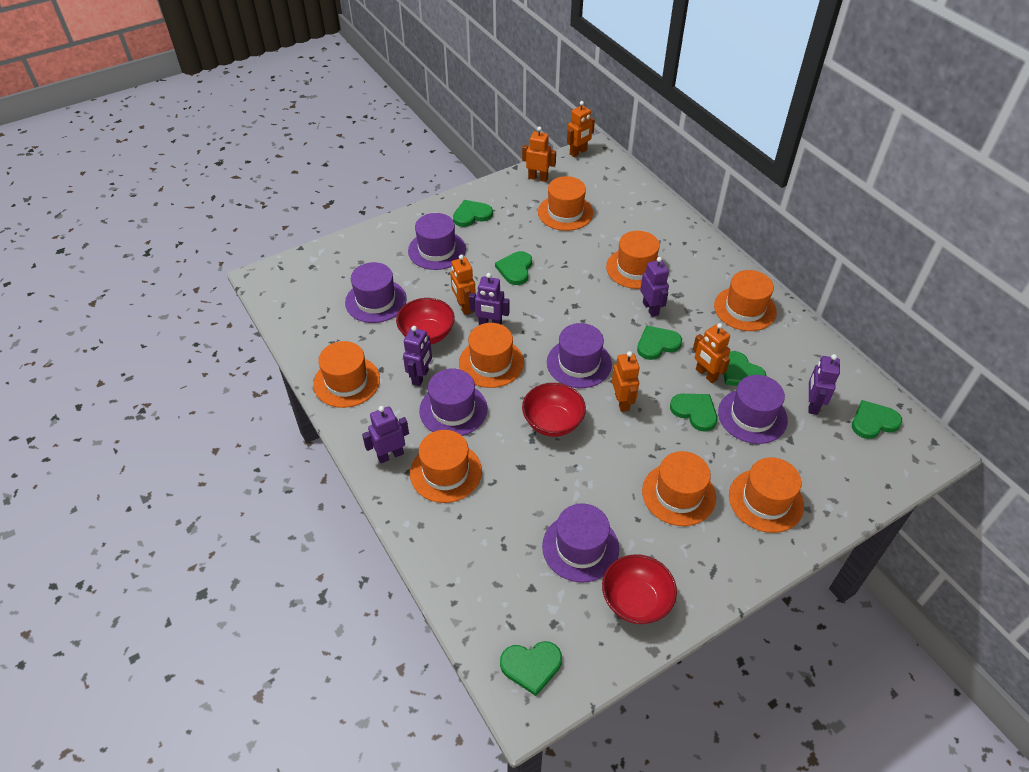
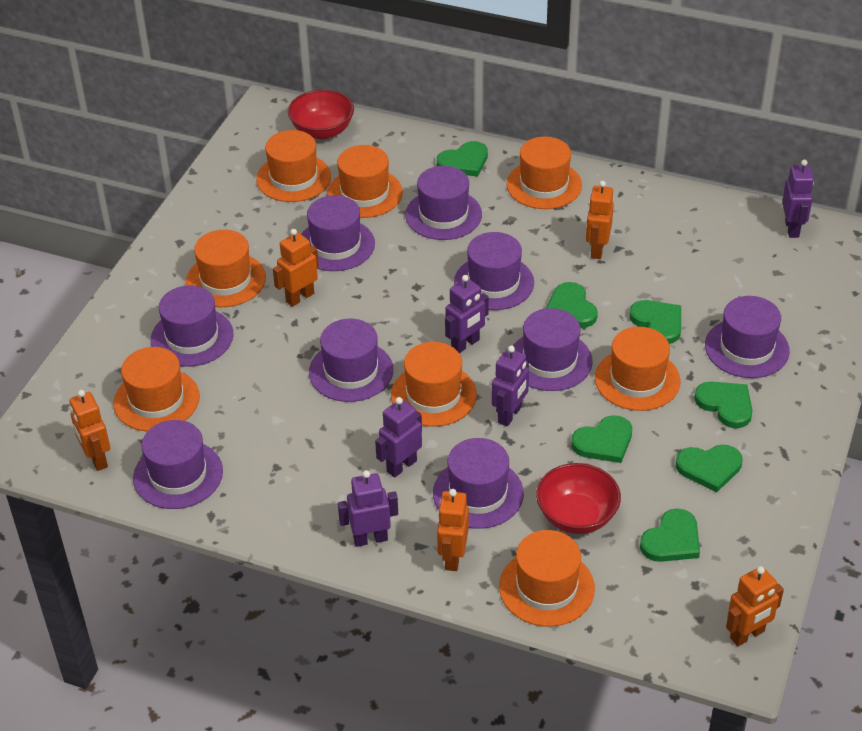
purple hat: 6 -> 9
red bowl: 3 -> 2

